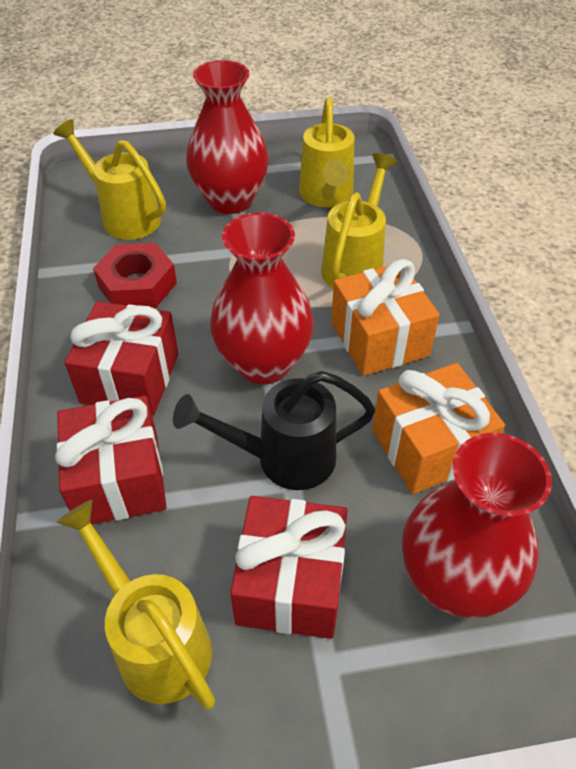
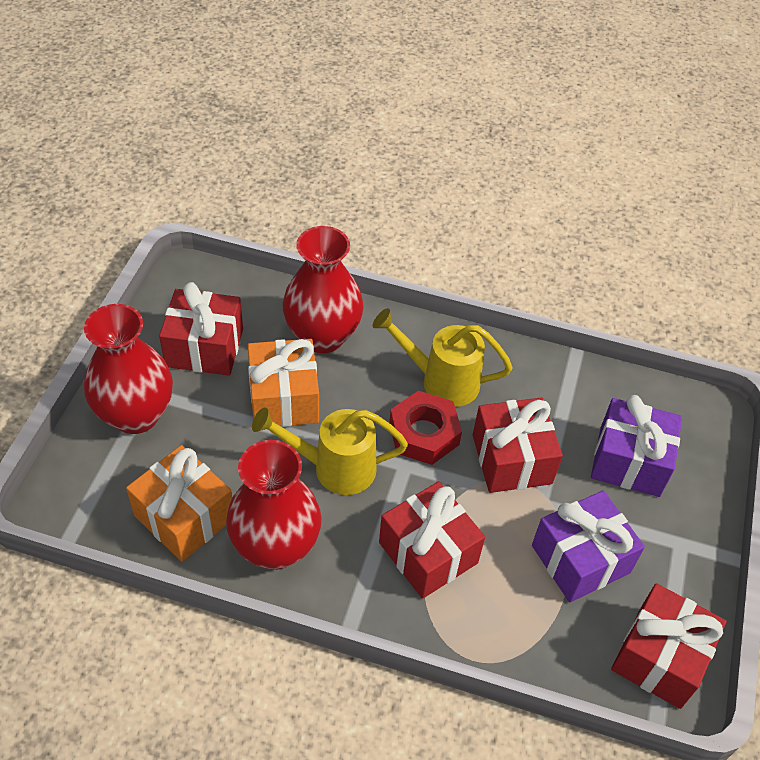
black watering can: 1 -> 0
purple gift: 0 -> 2
red gift: 3 -> 4
yellow watering can: 4 -> 2

